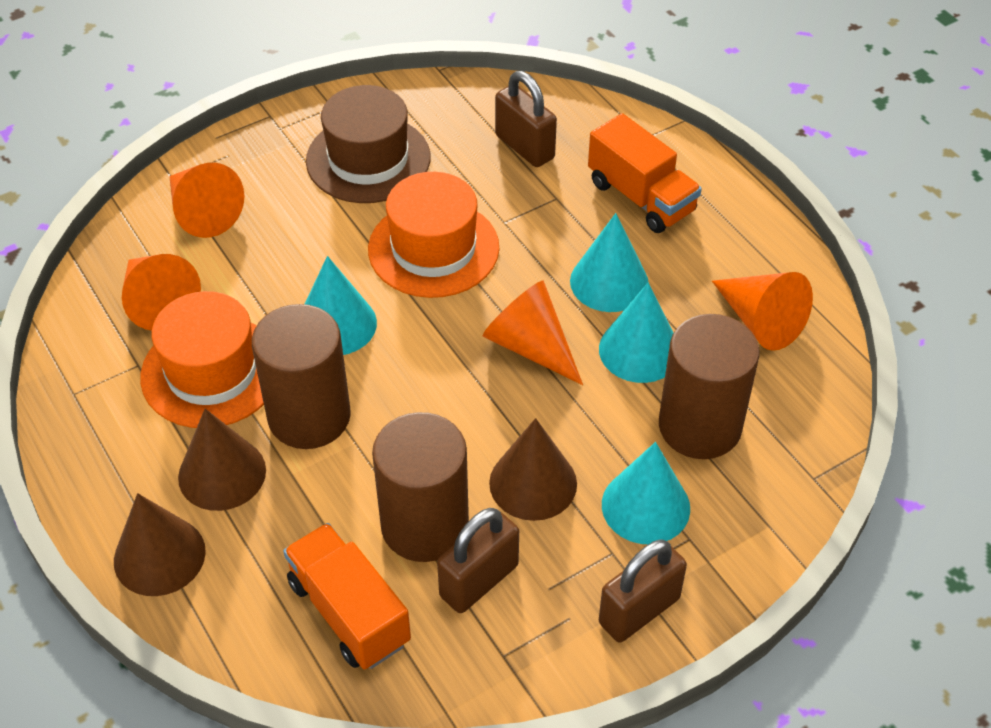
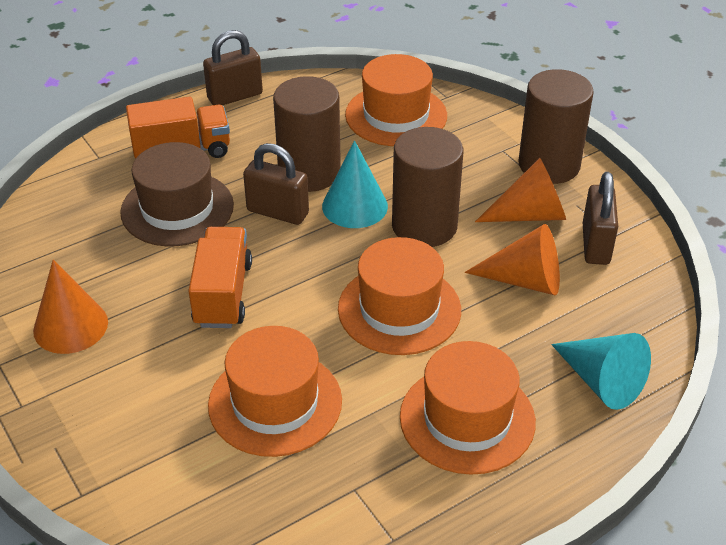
brown cone: 3 -> 0
orange cone: 4 -> 3
orange hat: 2 -> 4
turquoise cone: 4 -> 2

